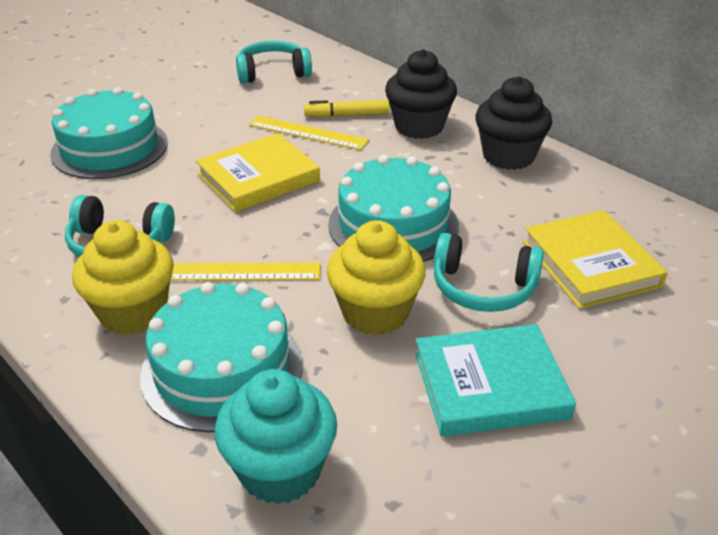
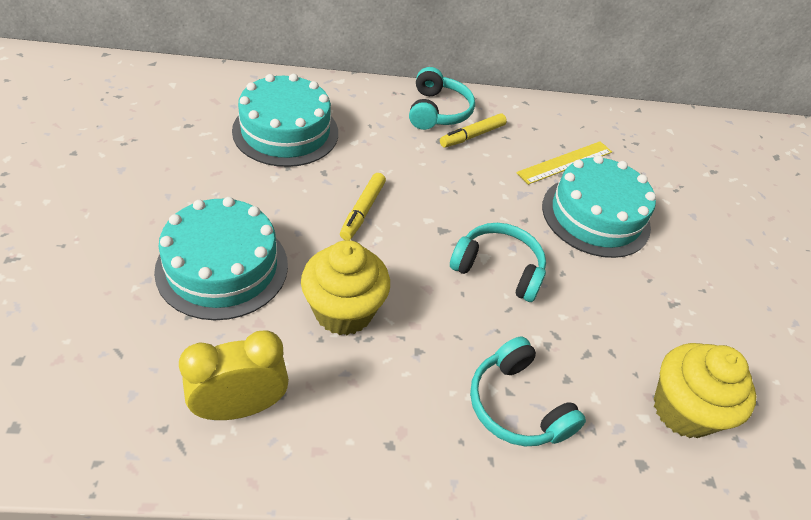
black cupcake: 2 -> 0
turquoise book: 1 -> 0
turquoise cupcake: 1 -> 0
yellow book: 2 -> 0
yellow clock: 0 -> 1
yellow marker: 1 -> 2
yellow ruler: 2 -> 1

